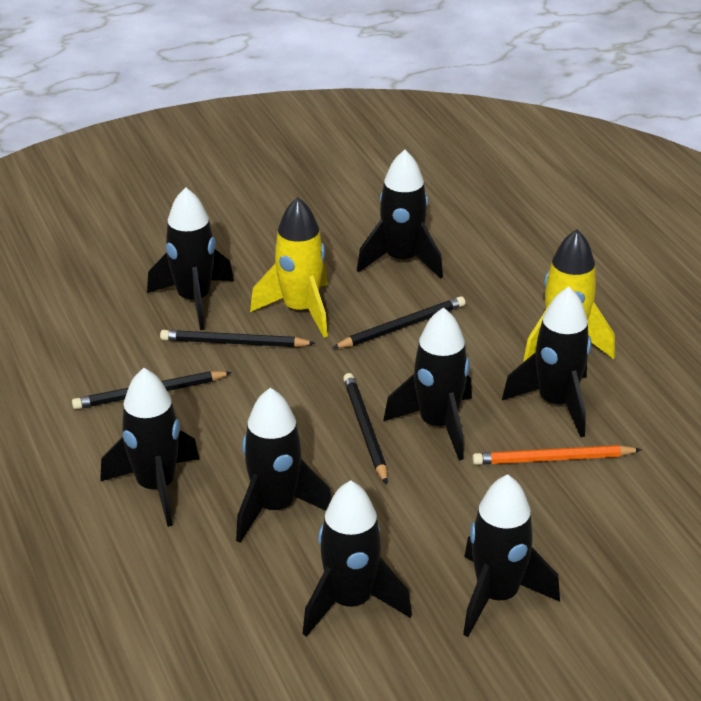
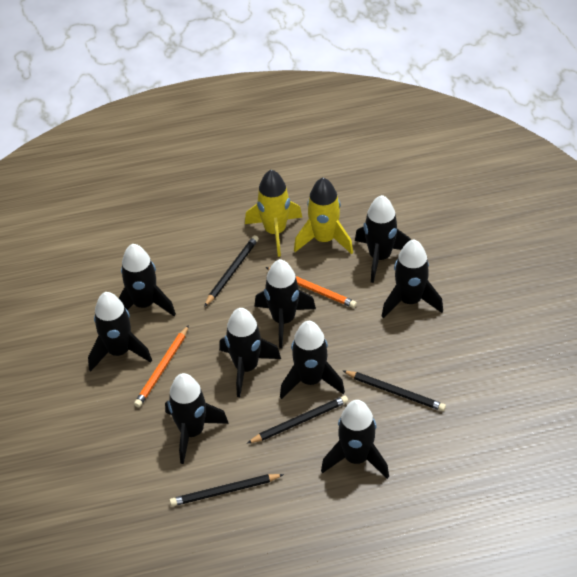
black rocket: 8 -> 9
orange pencil: 1 -> 2

